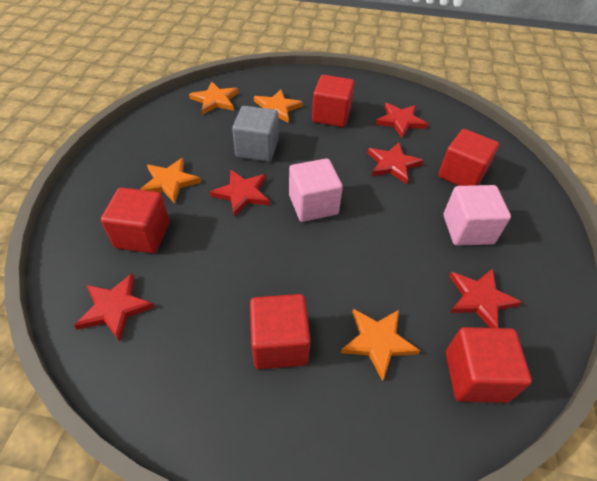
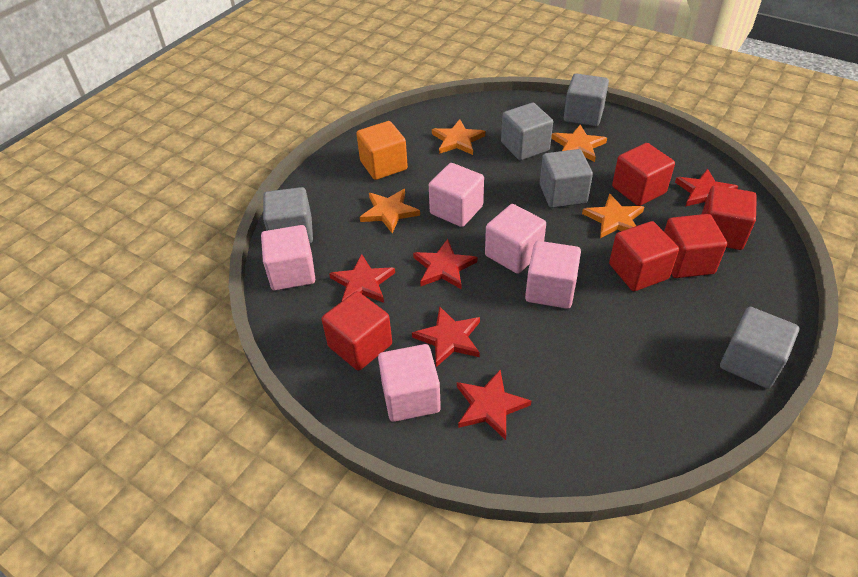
grey cube: 1 -> 5
orange cube: 0 -> 1
pink cube: 2 -> 5

